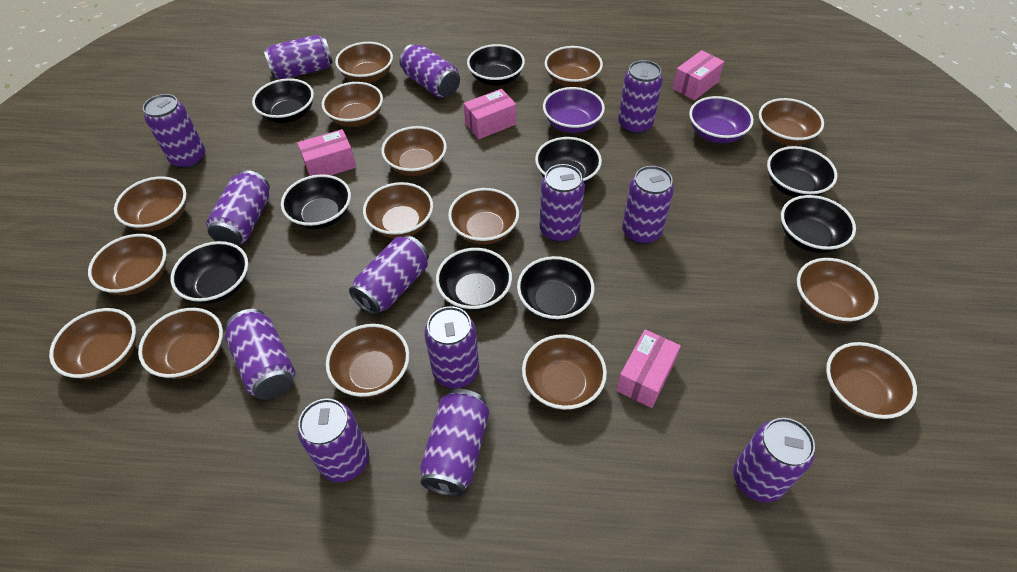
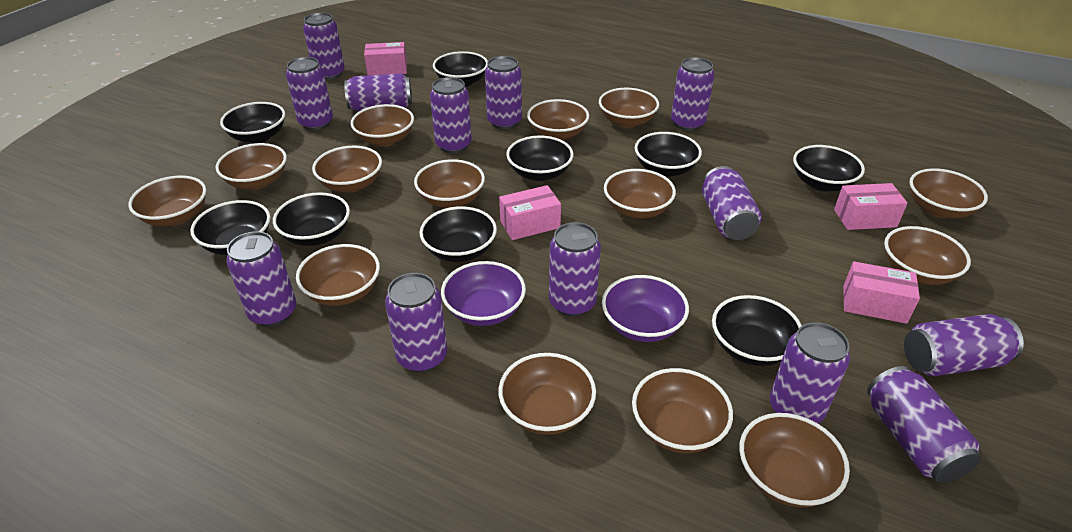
brown bowl: 15 -> 14

